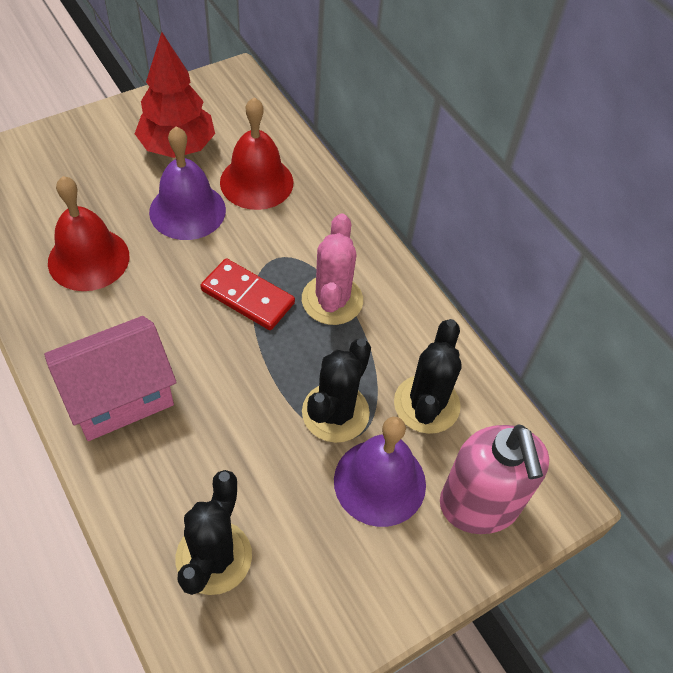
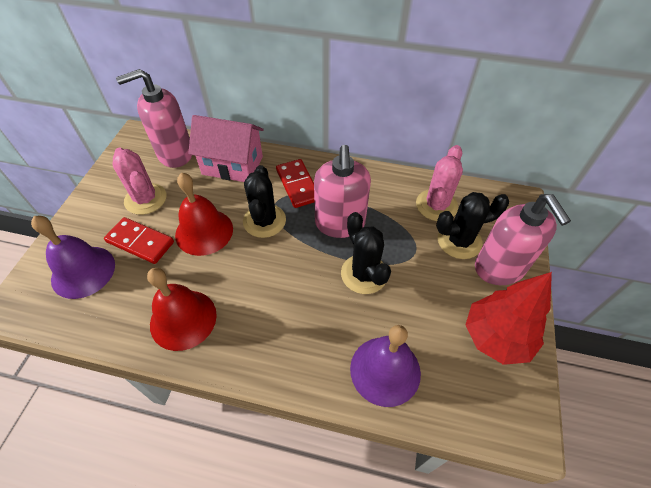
pink cactus: 1 -> 2
pink soap dispenser: 1 -> 3
red domino: 1 -> 2

